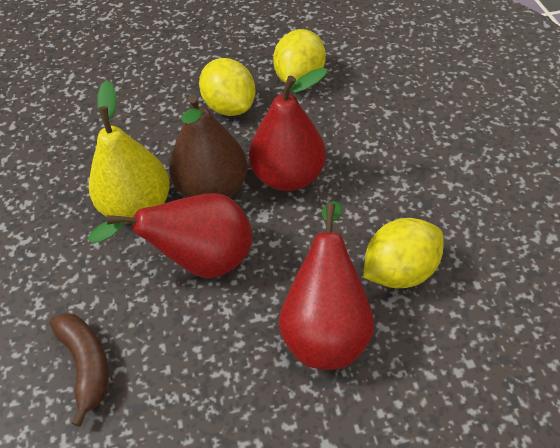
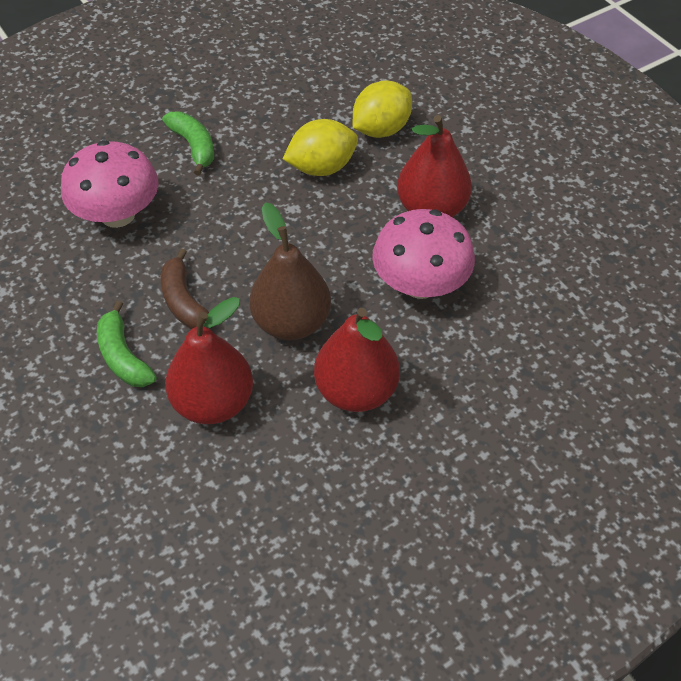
green banana: 0 -> 2
pink mushroom: 0 -> 2
yellow lemon: 3 -> 2
yellow pear: 1 -> 0

